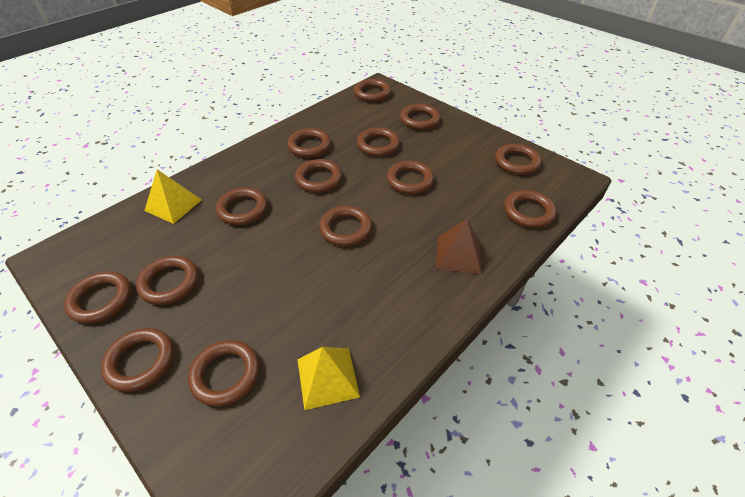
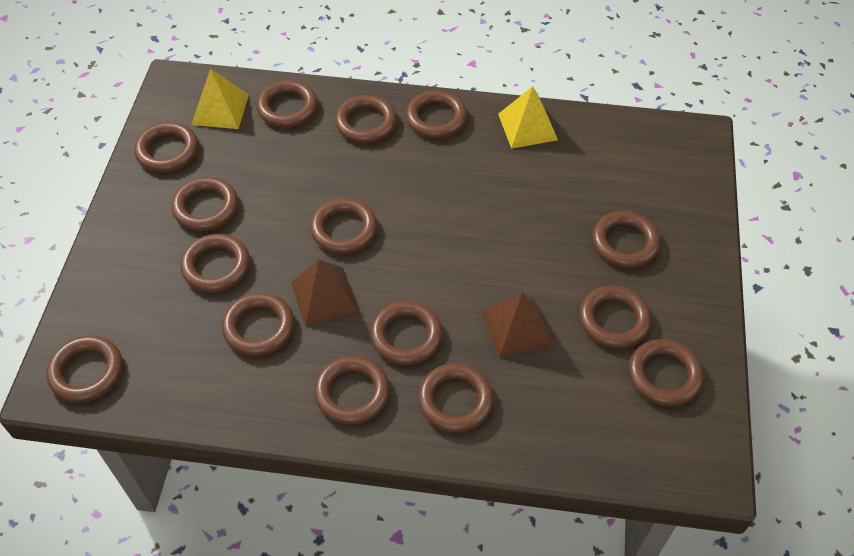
brown pyramid: 1 -> 2
brown ring: 14 -> 15

